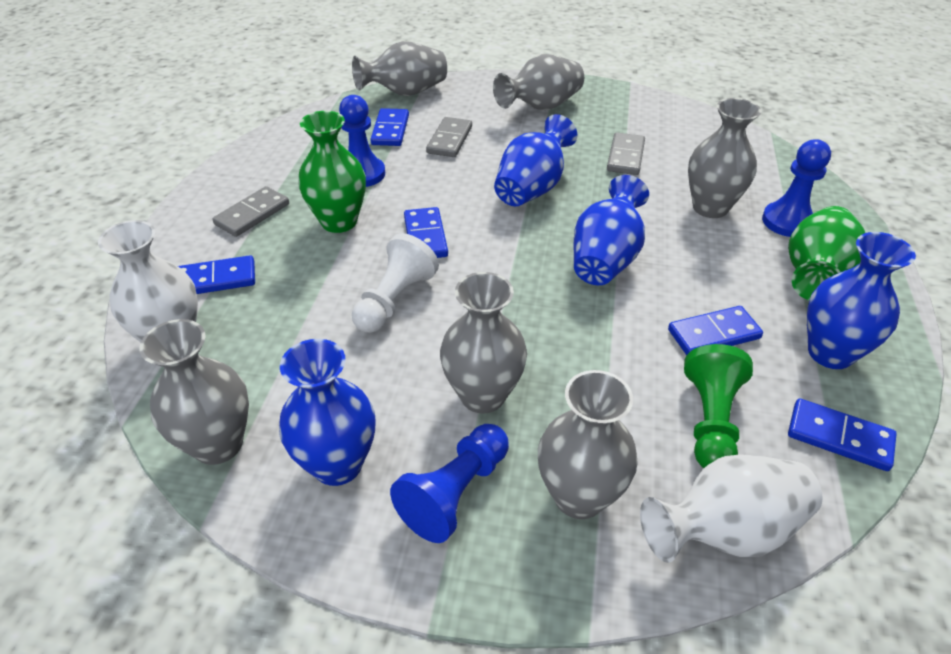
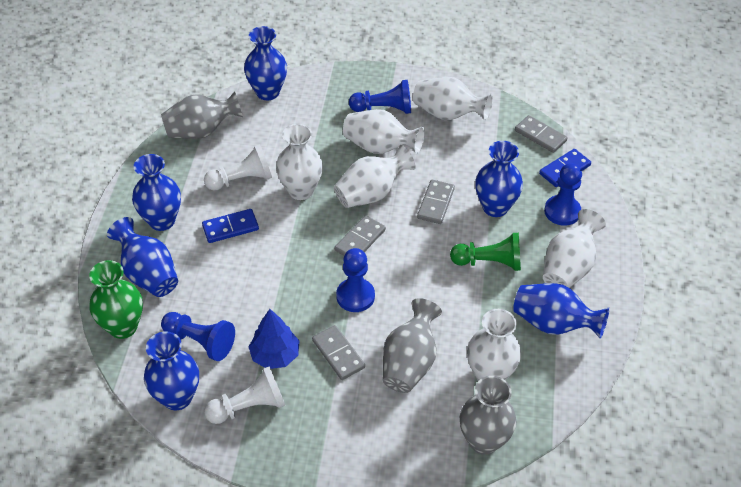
blue domino: 5 -> 2
blue pawn: 3 -> 4
blue tree: 0 -> 1
blue vase: 4 -> 6
green vase: 2 -> 1
grey domino: 3 -> 4
grey vase: 6 -> 3
white pawn: 1 -> 2
white vase: 2 -> 6

